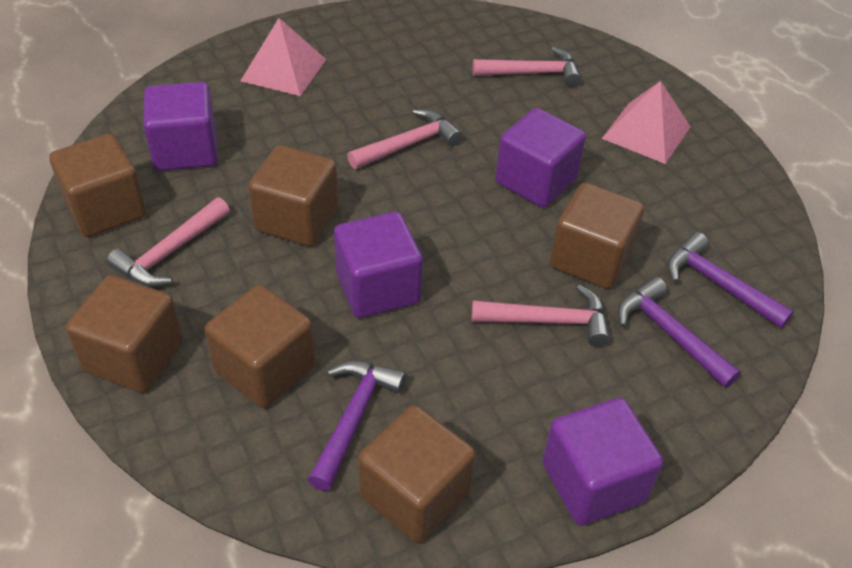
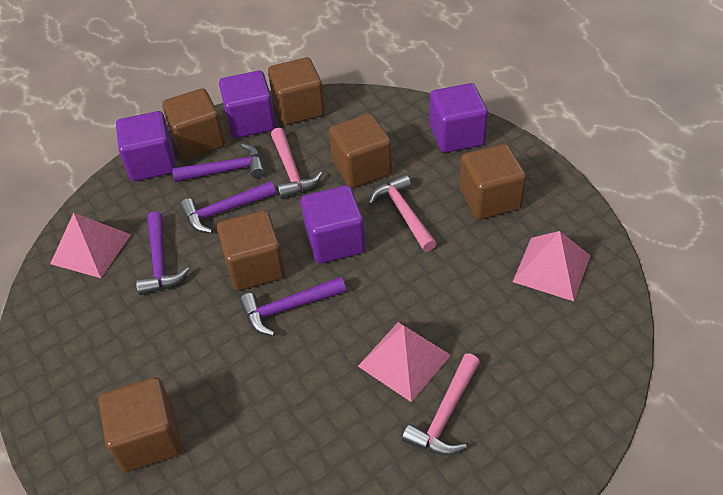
pink hammer: 4 -> 3
pink pyramid: 2 -> 3
purple hammer: 3 -> 4

